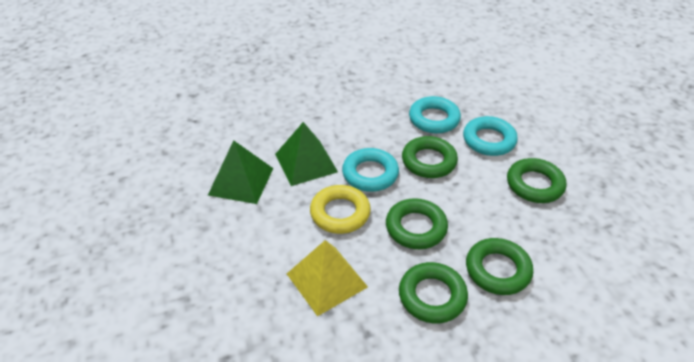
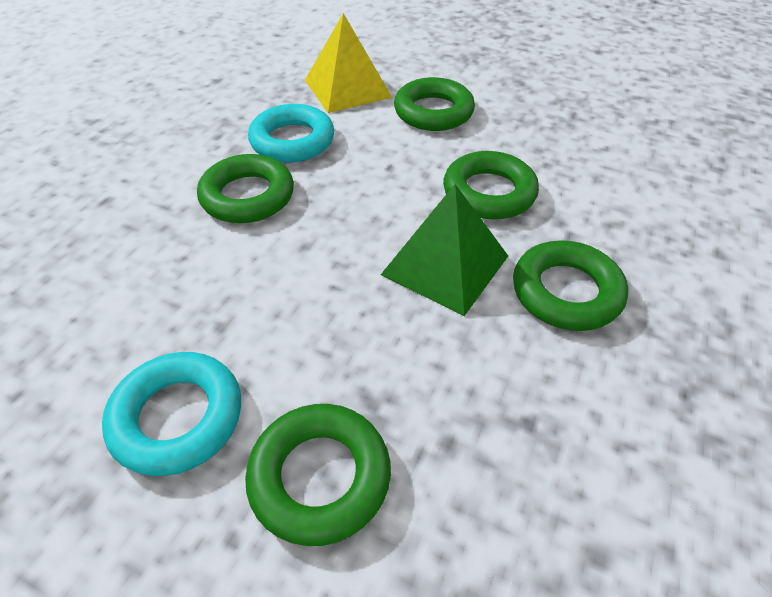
green pyramid: 2 -> 1
turquoise ring: 3 -> 2
yellow ring: 1 -> 0

